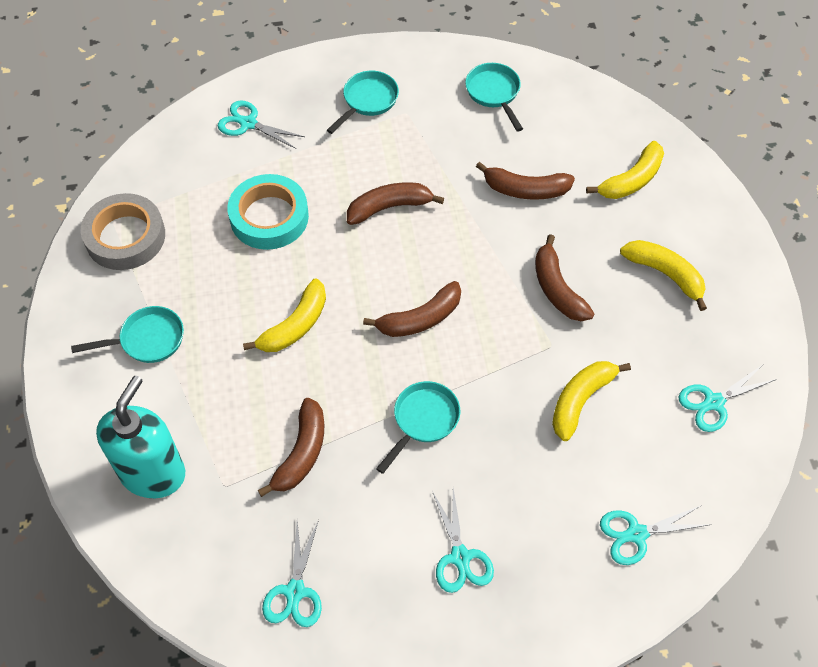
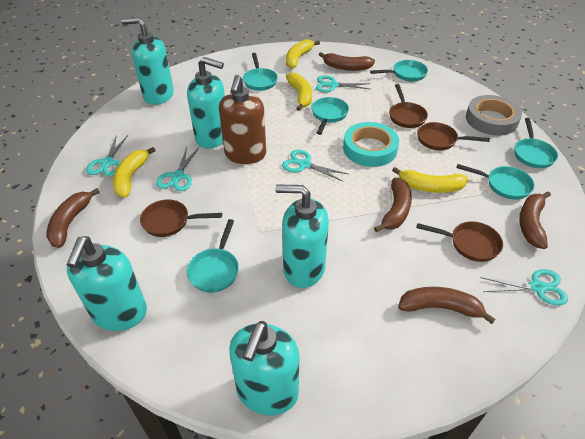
brown pan: 0 -> 4
brown soap dispenser: 0 -> 1
turquoise pan: 4 -> 6
turquoise soap dispenser: 1 -> 5

